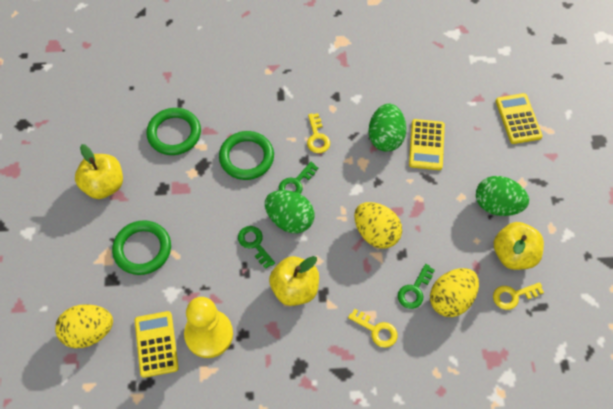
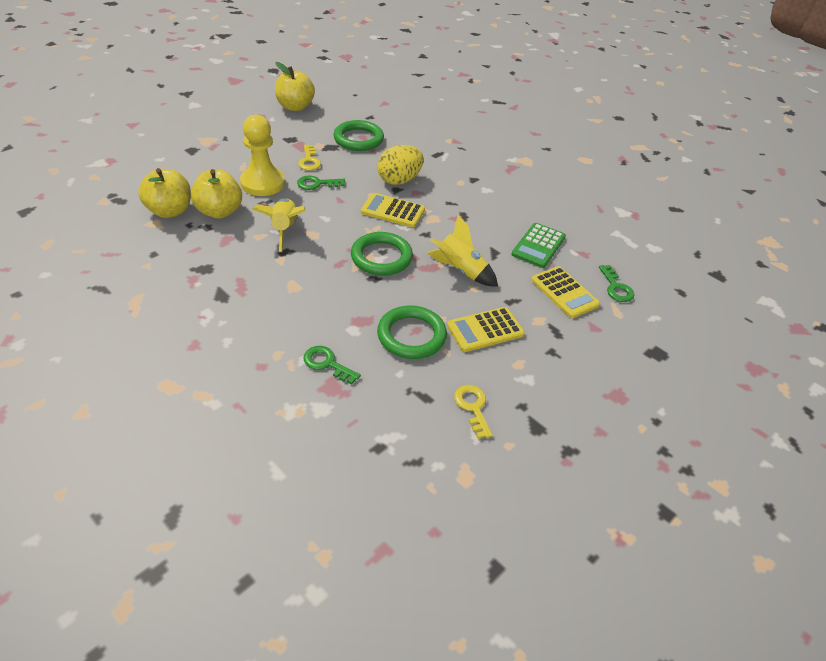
green calculator: 0 -> 1
green egg: 3 -> 0
yellow egg: 3 -> 1
yellow key: 3 -> 2
yellow rocket: 0 -> 2

